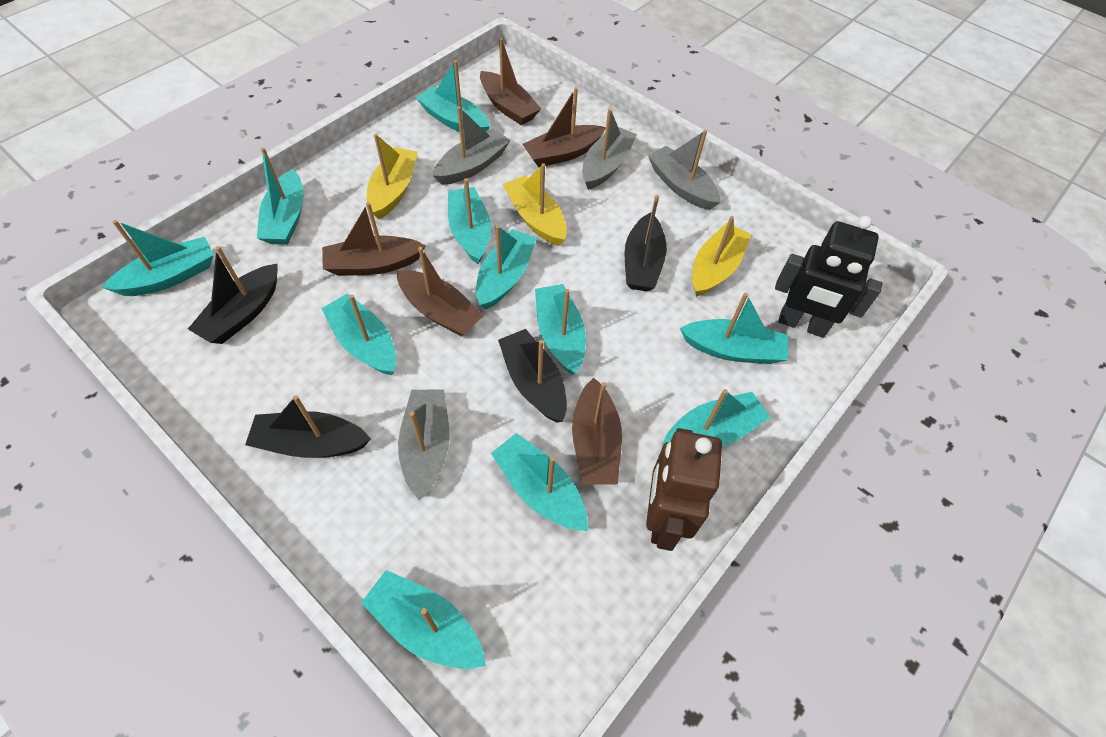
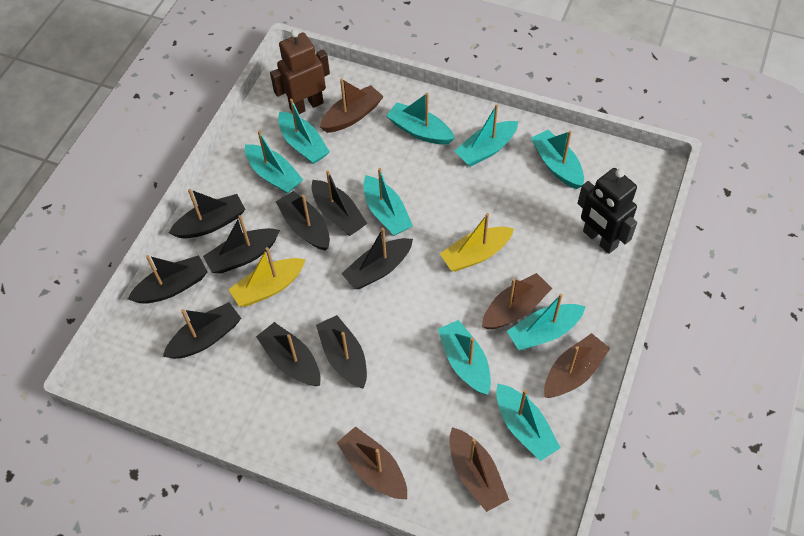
black boat: 4 -> 9
grey boat: 4 -> 0
turquoise boat: 11 -> 9
yellow boat: 3 -> 2

